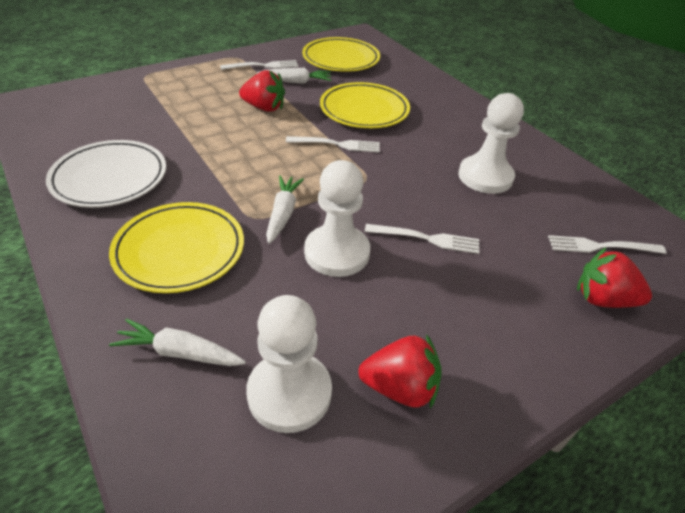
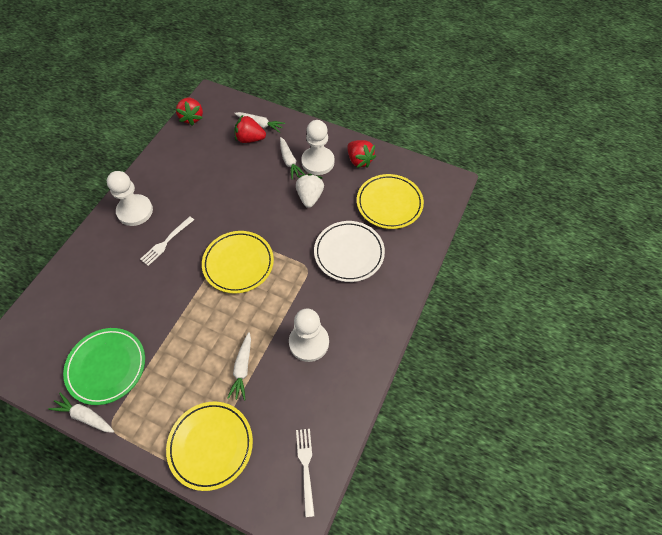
green plate: 0 -> 1
white carrot: 3 -> 4
white fork: 4 -> 2
white strawberry: 0 -> 1

